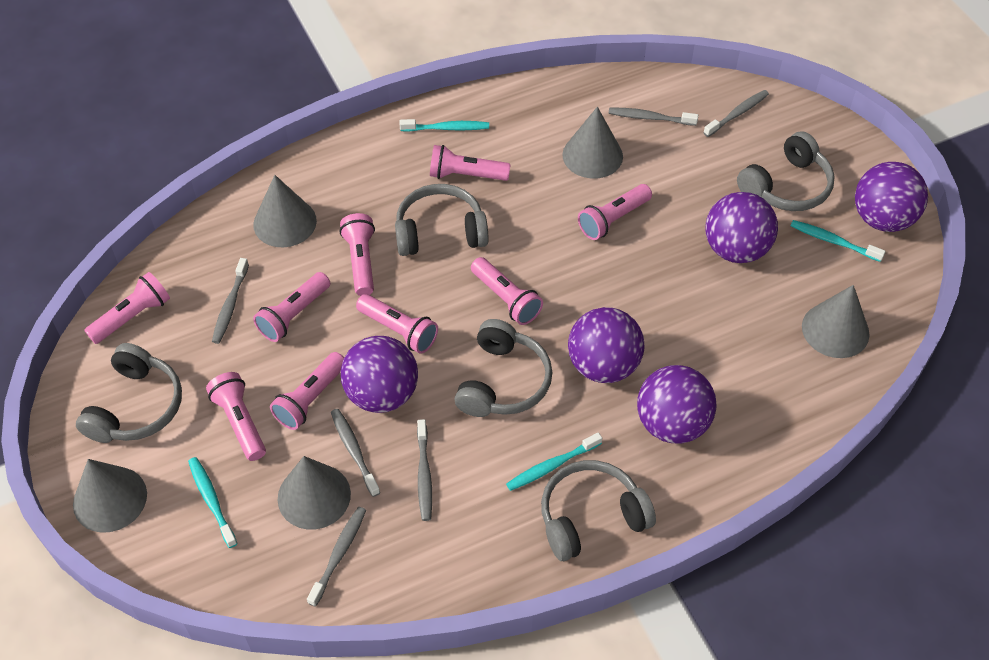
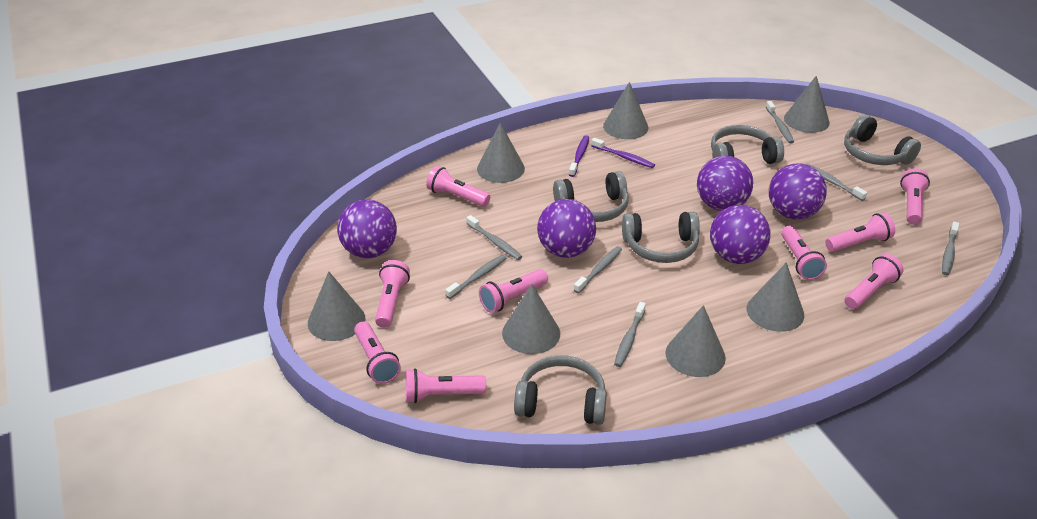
grey cone: 5 -> 7
grey toothbrush: 6 -> 7
purple toothbrush: 0 -> 2
turquoise toothbrush: 4 -> 0

